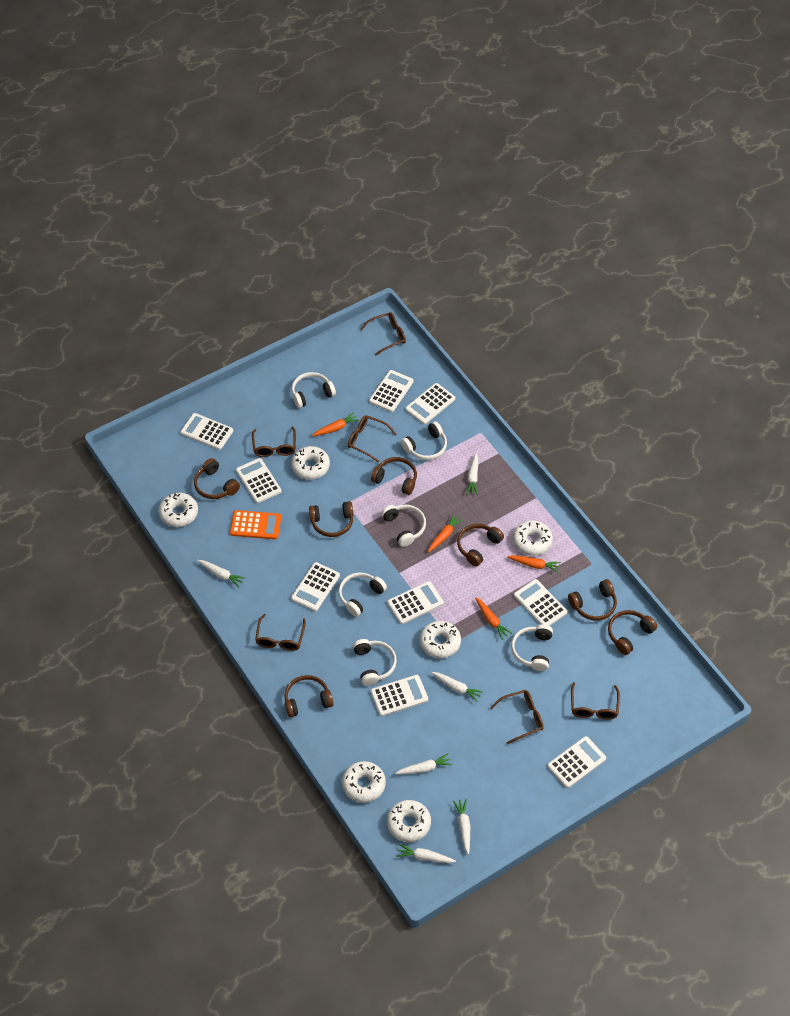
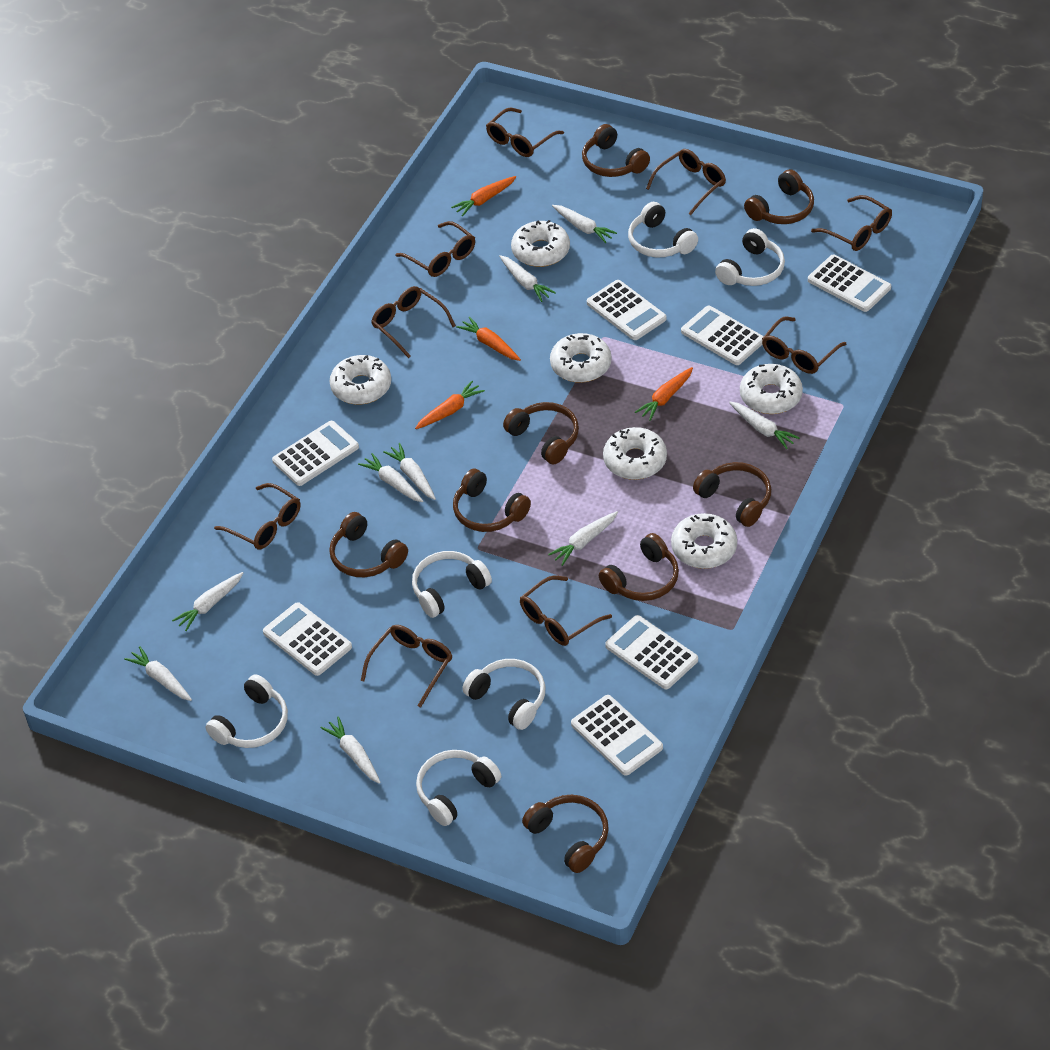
brown glasses: 6 -> 9
brown headphones: 7 -> 8
orange calculator: 1 -> 0
white calculator: 9 -> 7
white carrot: 6 -> 9

